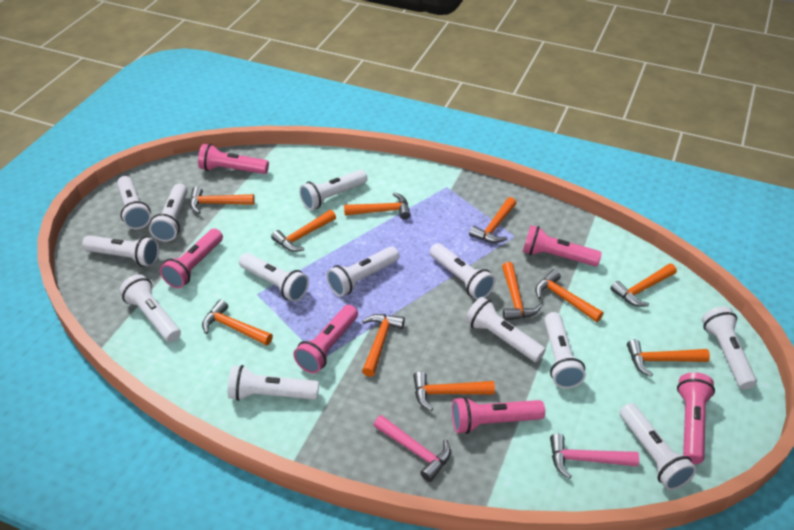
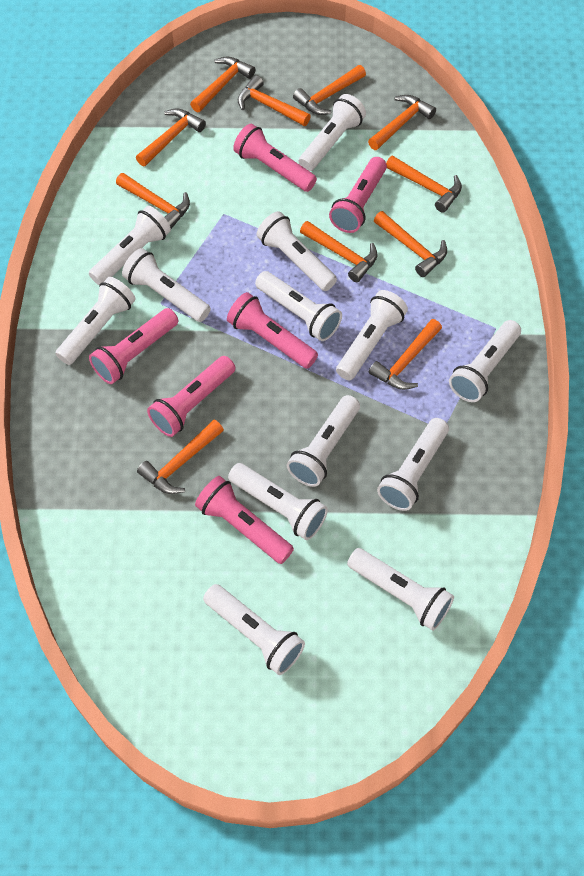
pink hammer: 2 -> 0

